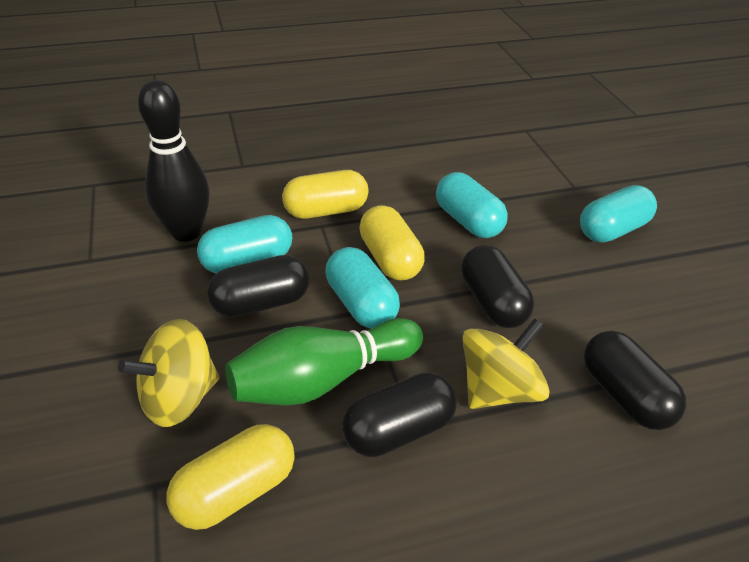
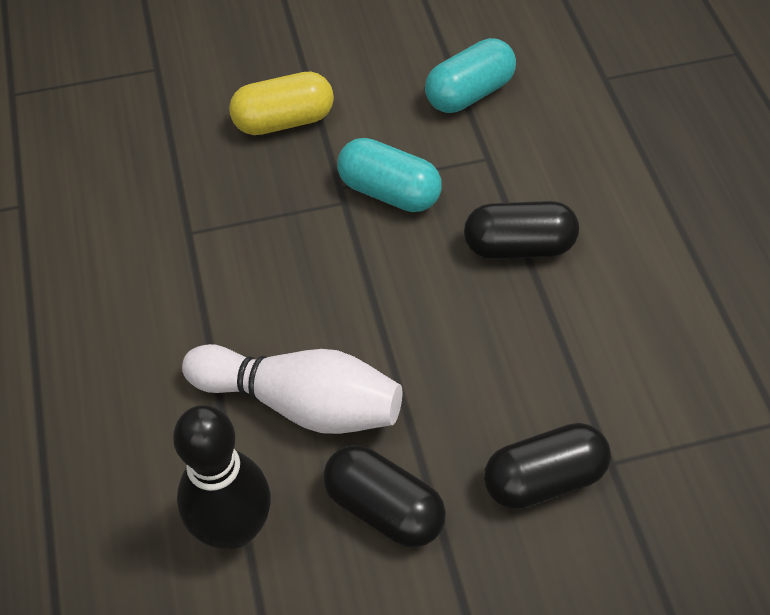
black capsule: 4 -> 3
green bowling pin: 1 -> 0
turquoise capsule: 4 -> 2
white bowling pin: 0 -> 1
yellow capsule: 3 -> 1
yellow spinning top: 2 -> 0

